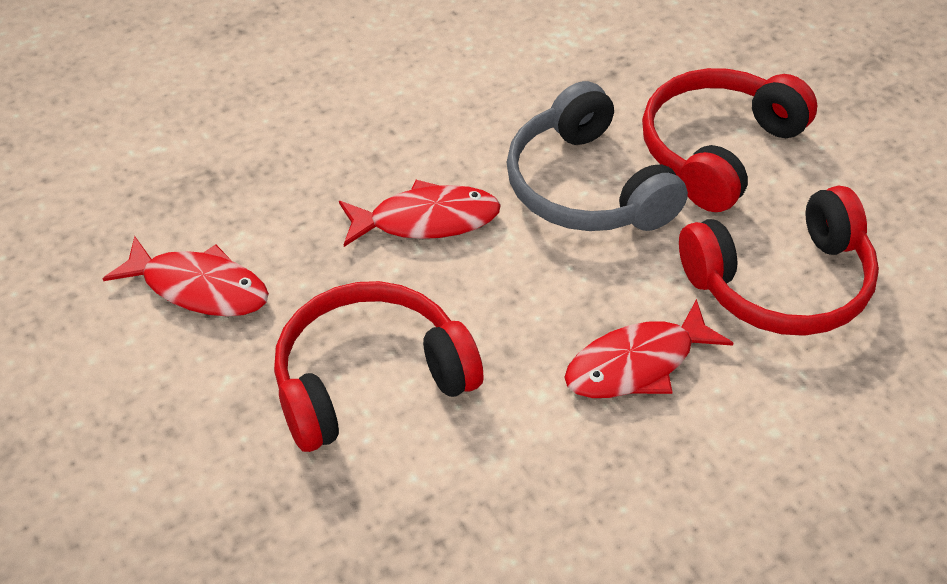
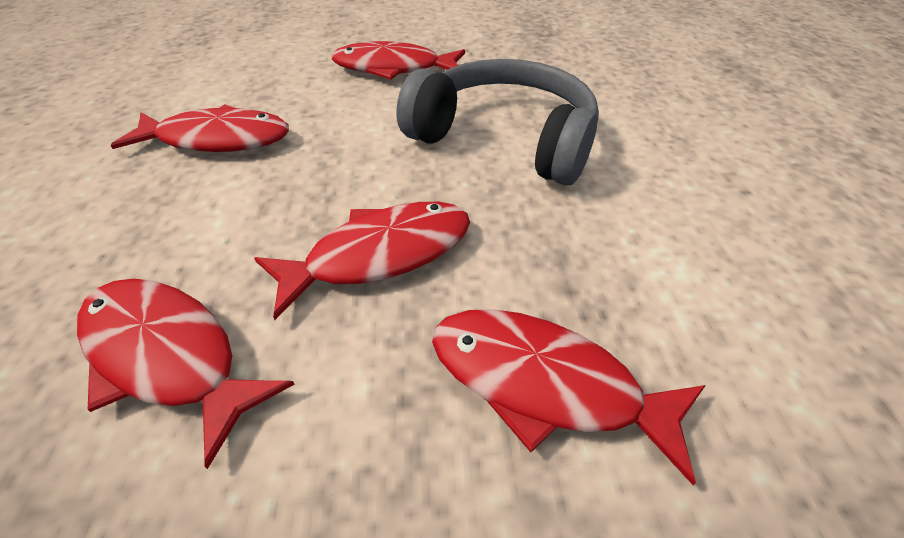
red fish: 3 -> 5
red headphones: 3 -> 0

